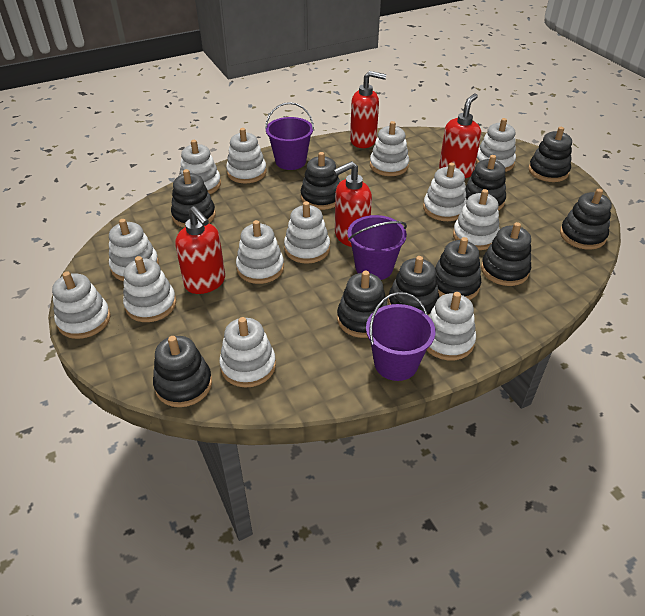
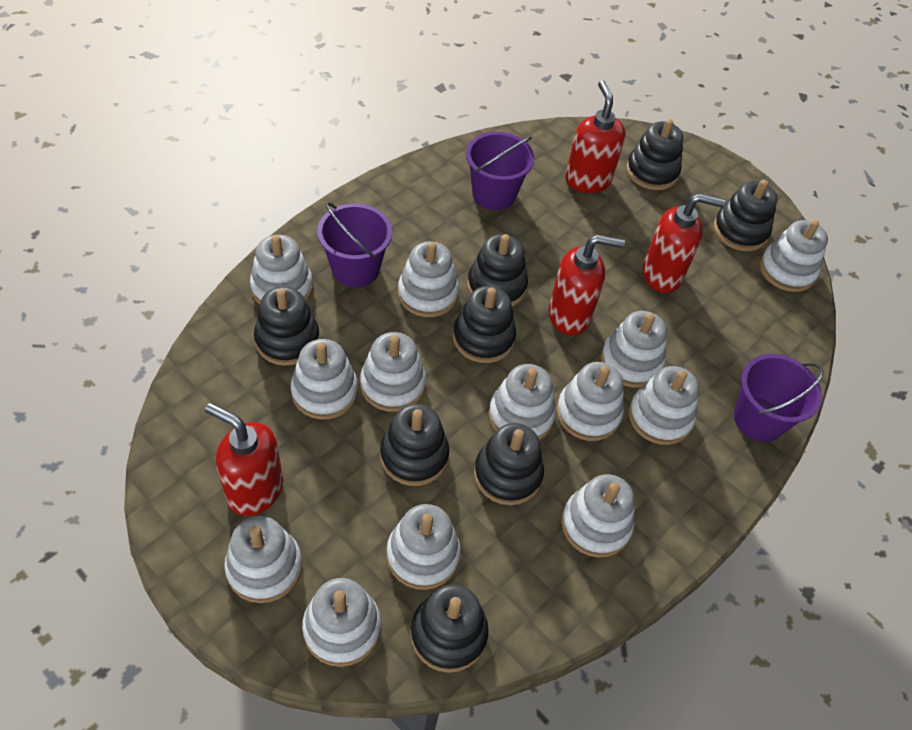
black stacking toy: 10 -> 8

